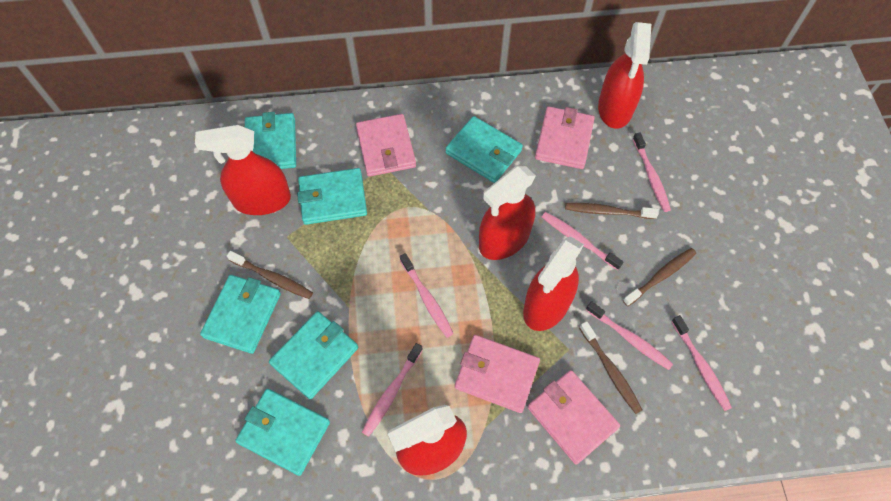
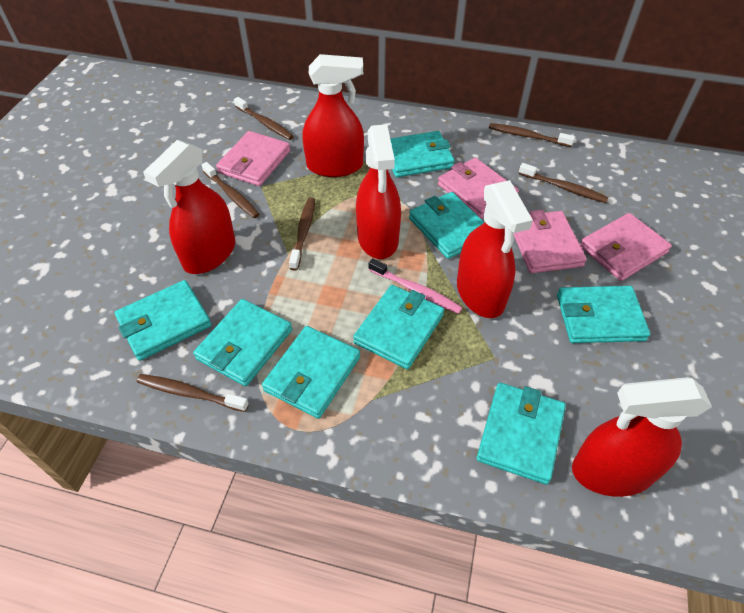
brown toothbrush: 4 -> 6
pink toothbrush: 6 -> 1
turquoise wallet: 6 -> 8

